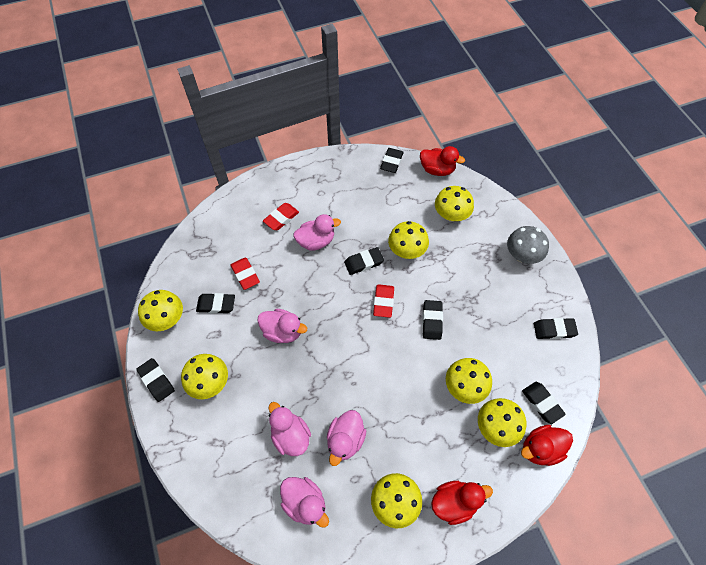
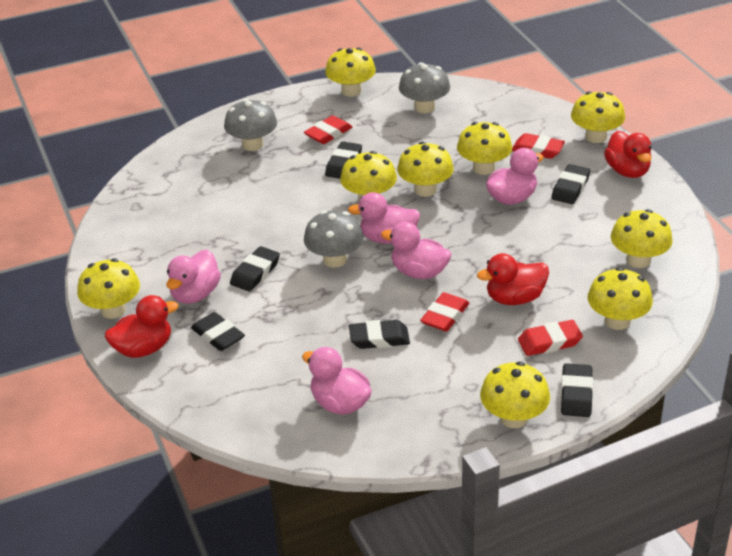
black eraser: 7 -> 6
grey mushroom: 1 -> 3
red eraser: 3 -> 4
yellow mushroom: 7 -> 9

